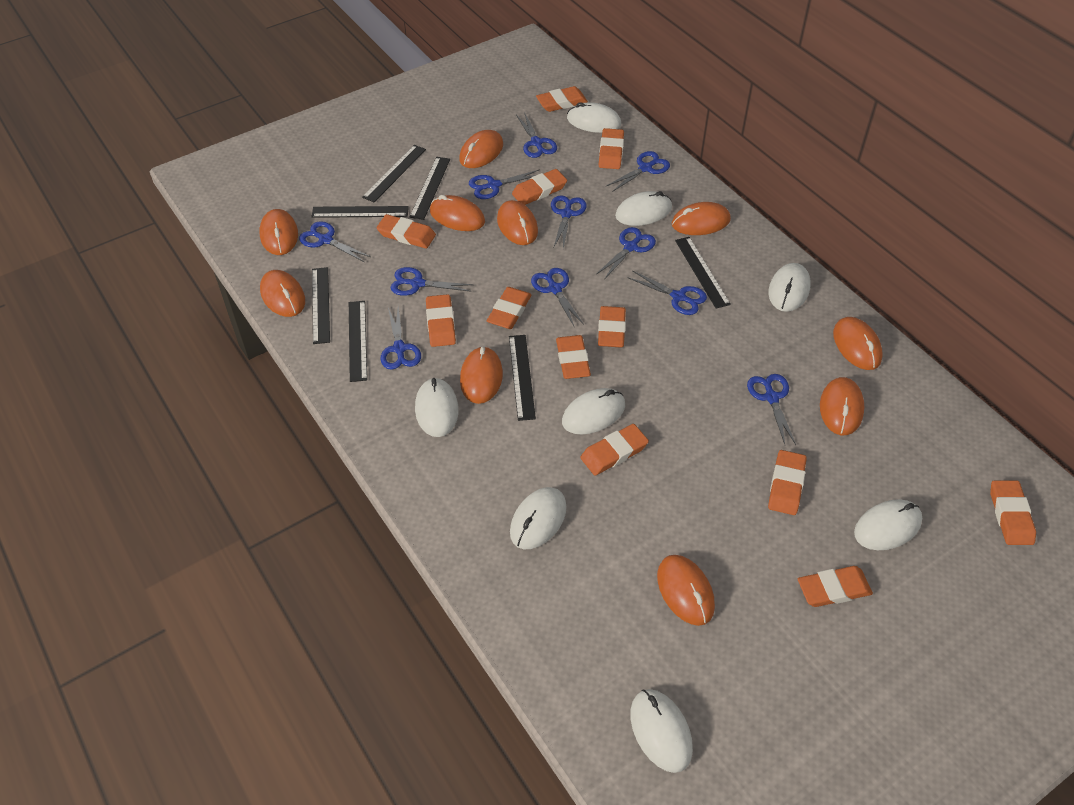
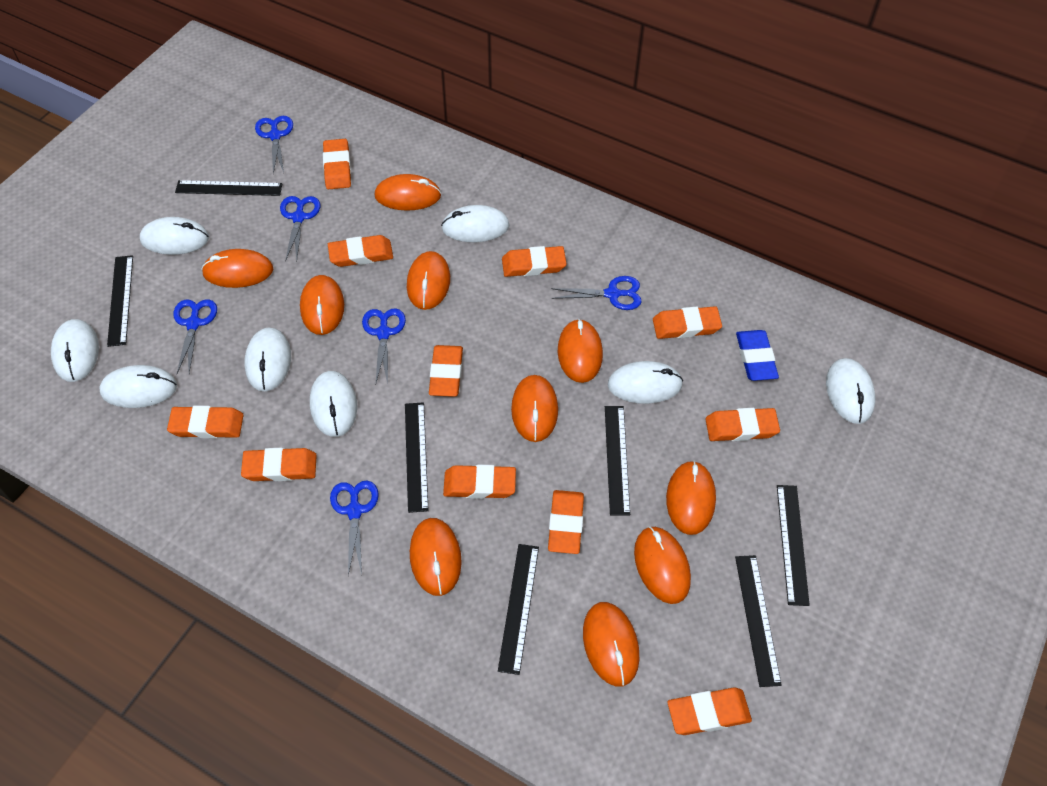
blue eraser: 0 -> 1
blue scissors: 11 -> 6
orange eraser: 12 -> 11

